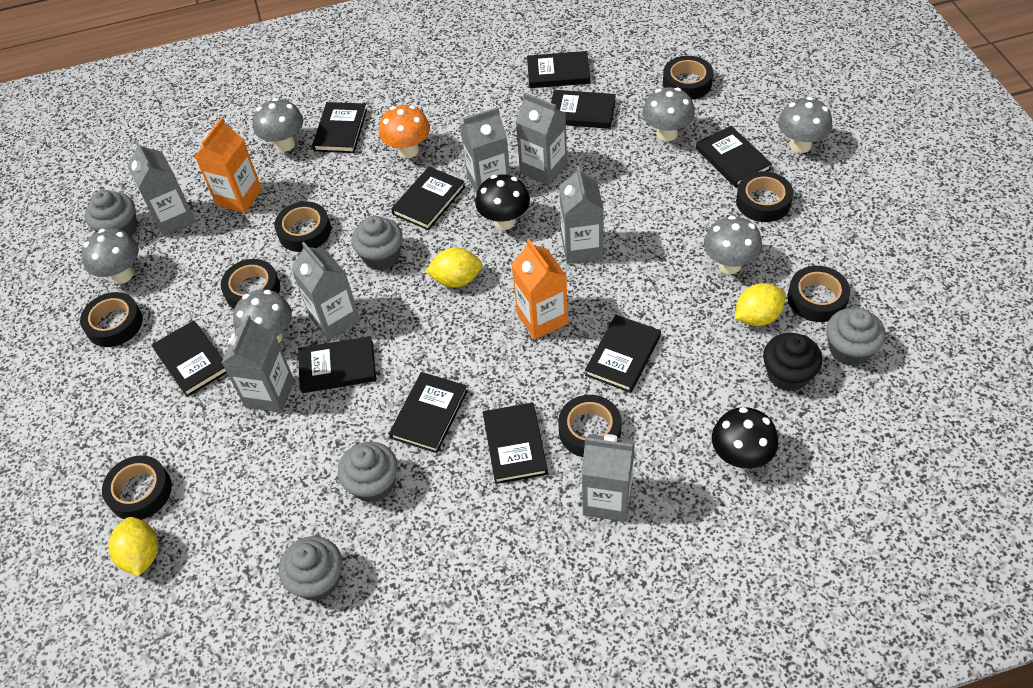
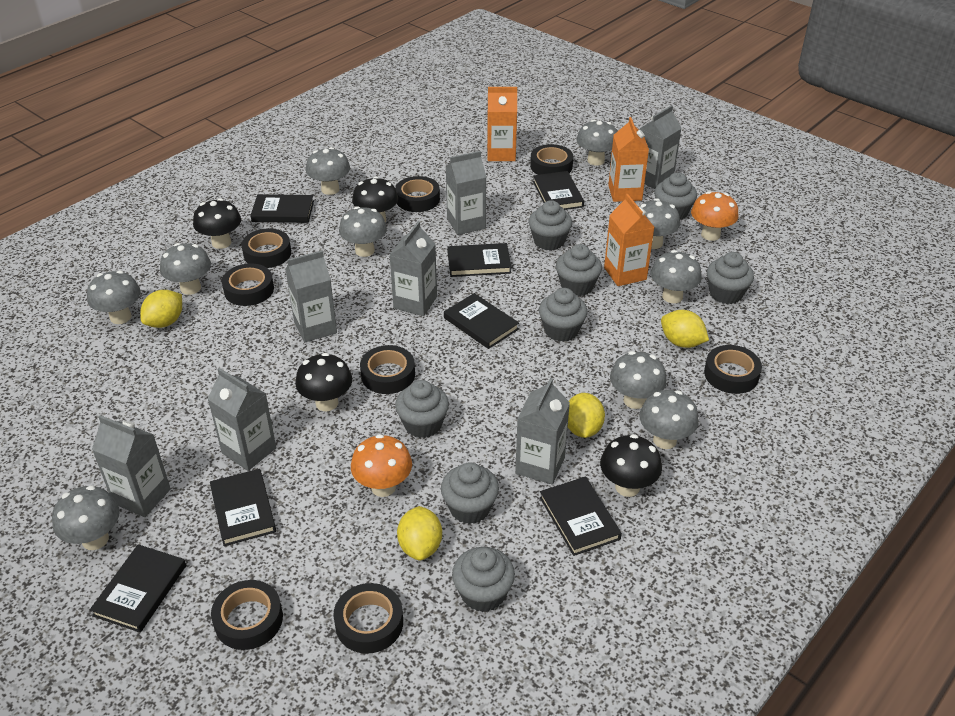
black book: 10 -> 7
black cupcake: 1 -> 0
black mushroom: 2 -> 4
grey cupcake: 5 -> 8
grey mushroom: 6 -> 10
orange carton: 2 -> 3
orange mushroom: 1 -> 2
yellow lemon: 3 -> 4

